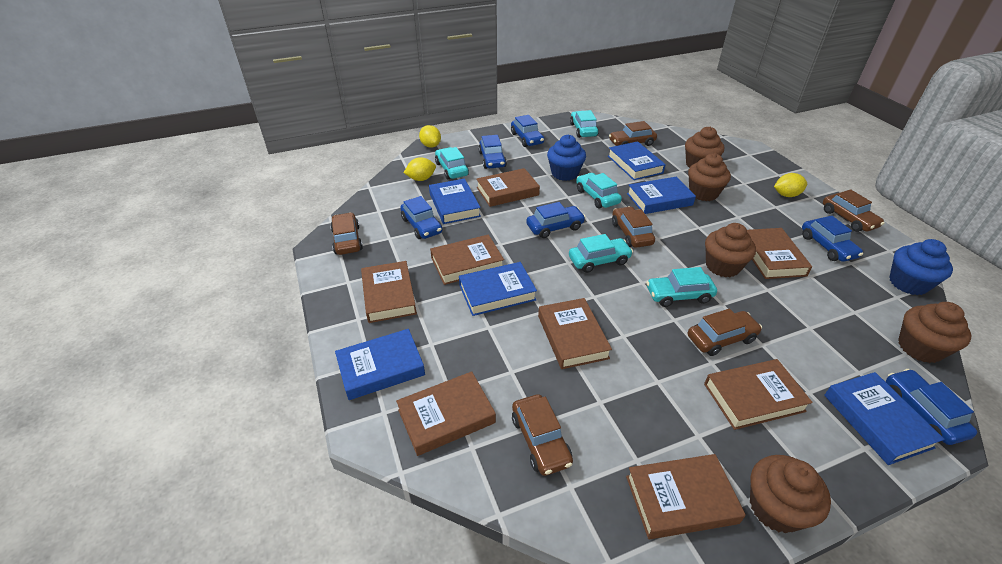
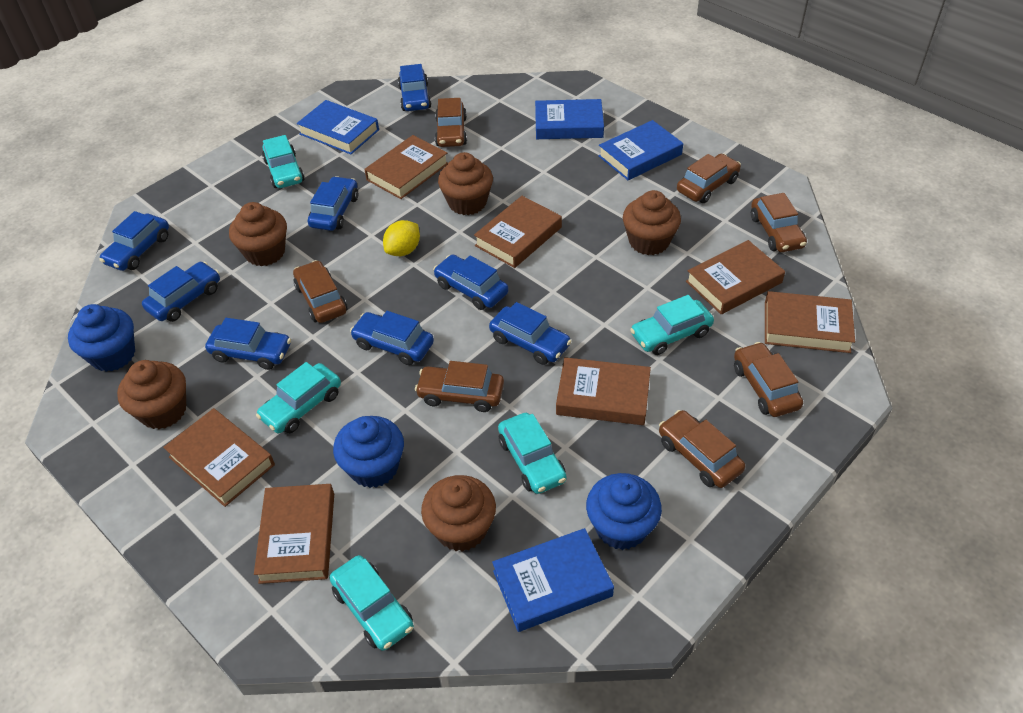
blue book: 6 -> 4
blue car: 6 -> 8
blue cupcake: 2 -> 3
brown book: 8 -> 7
brown car: 6 -> 7
yellow lemon: 3 -> 1

